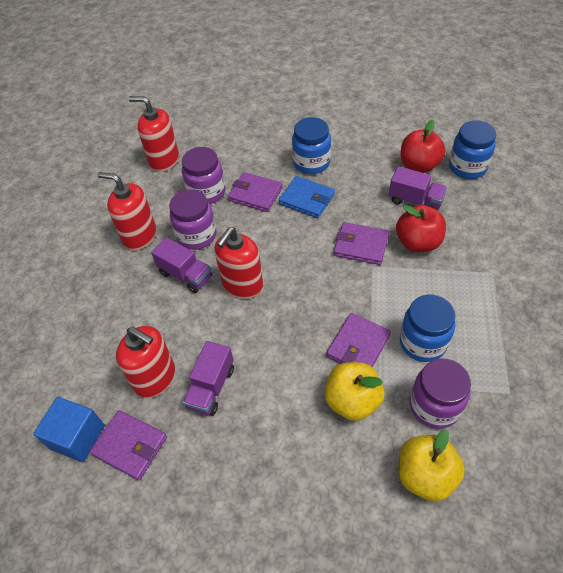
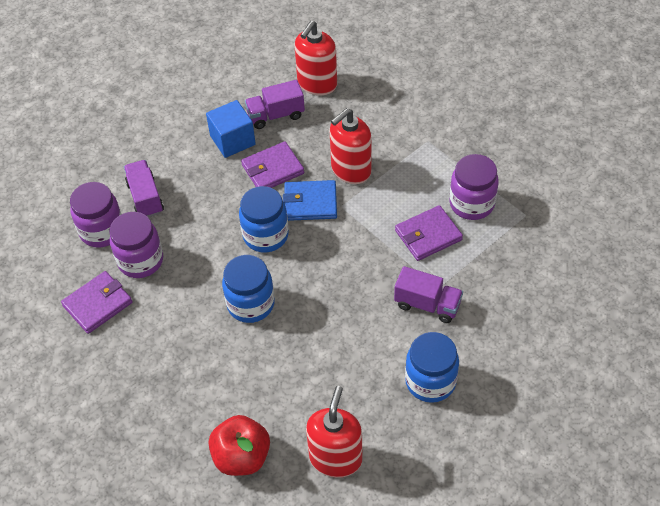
purple wallet: 4 -> 3
red apple: 2 -> 1
red soap dispenser: 4 -> 3
yellow apple: 2 -> 0

